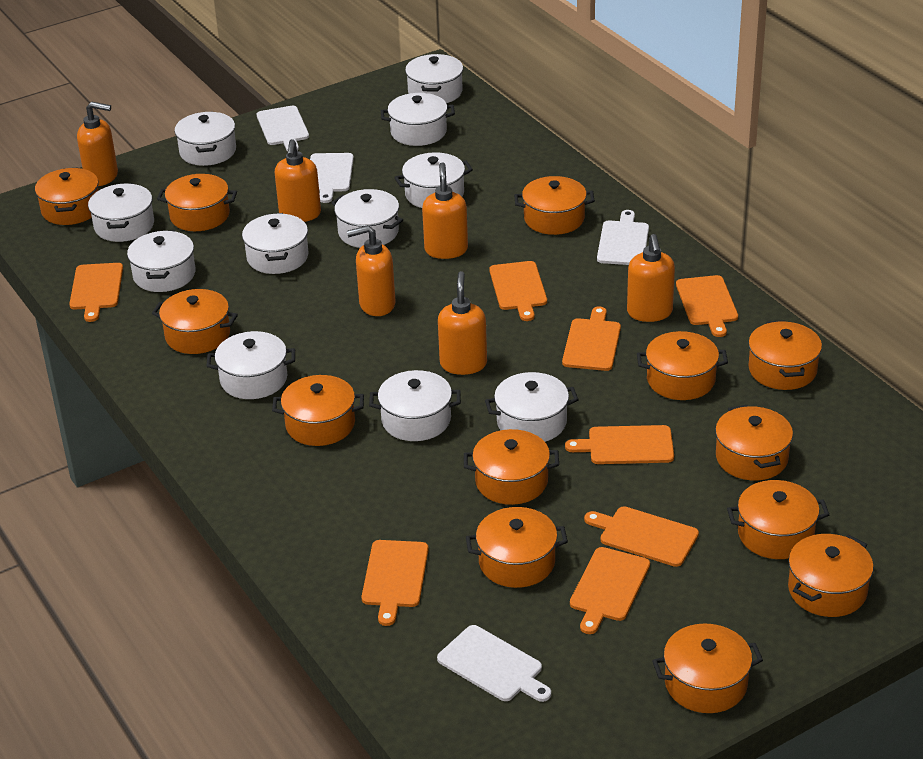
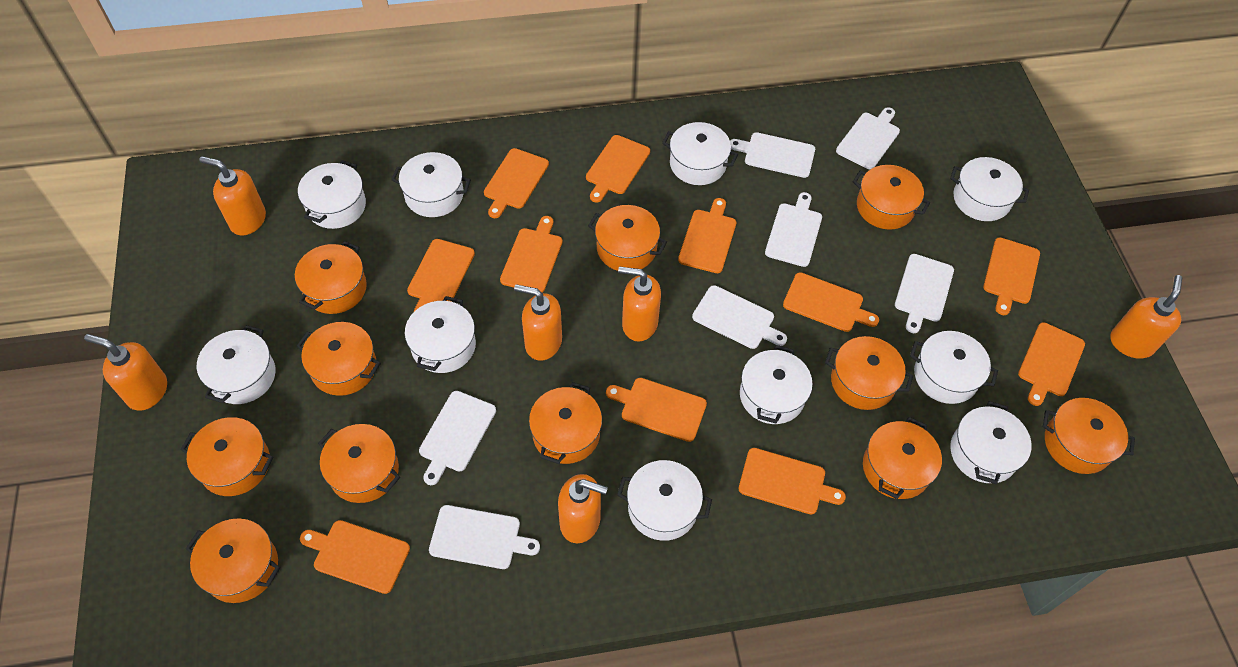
orange cutting board: 8 -> 11
orange pot: 13 -> 11
white cutting board: 4 -> 7
white pot: 11 -> 10

